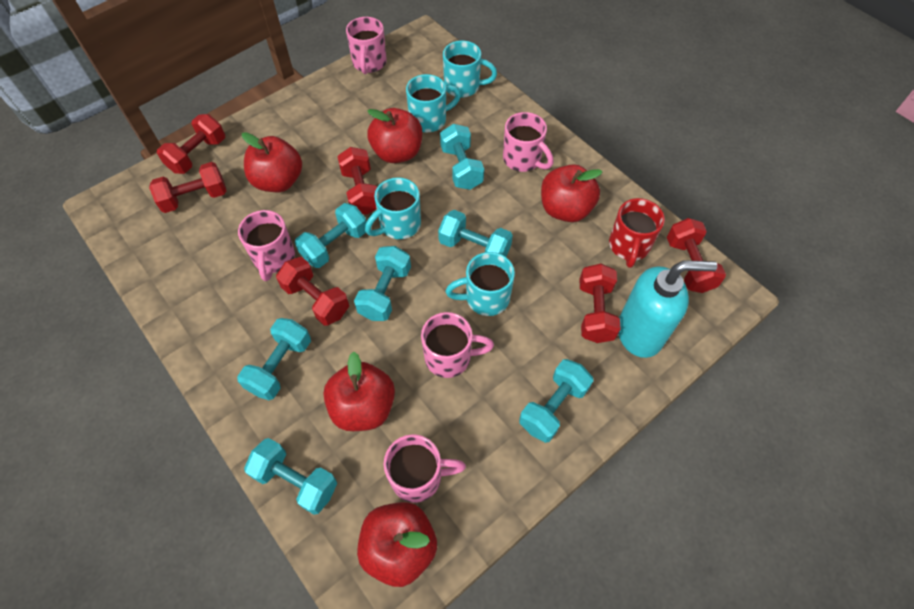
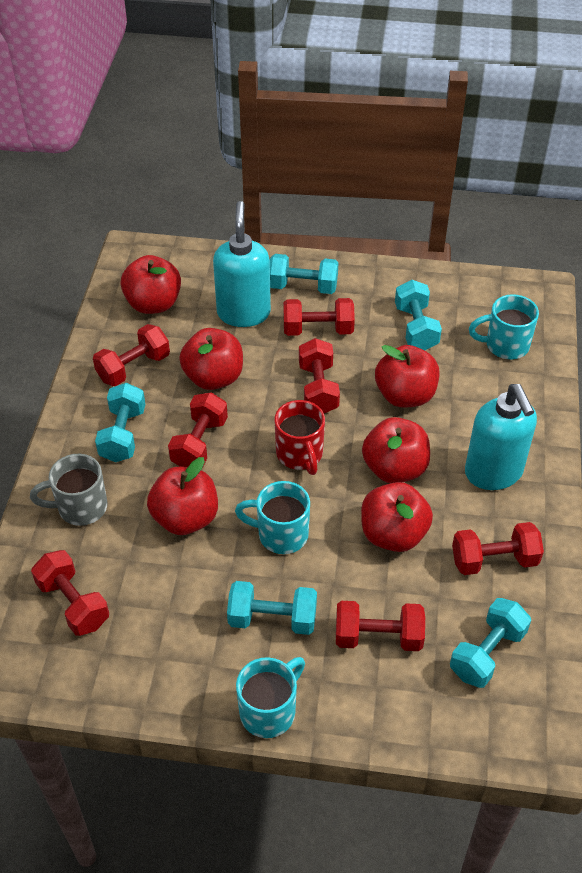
grey mug: 0 -> 1
pink mug: 5 -> 0
red apple: 5 -> 6
red dumbbell: 6 -> 7
turquoise dumbbell: 7 -> 5
turquoise mug: 4 -> 3
turquoise soap dispenser: 1 -> 2

